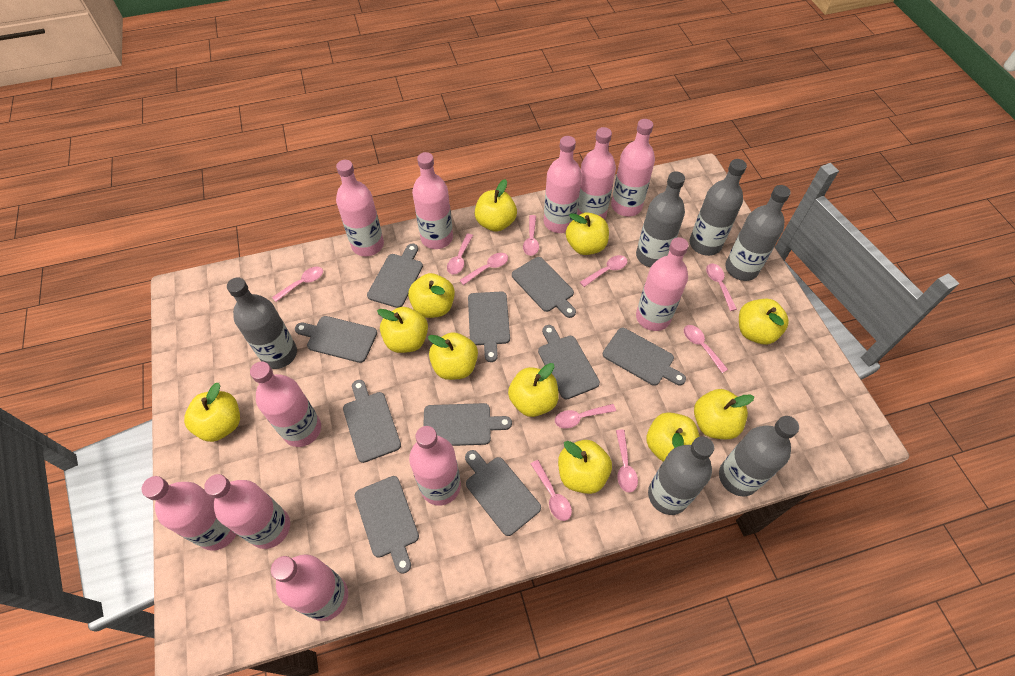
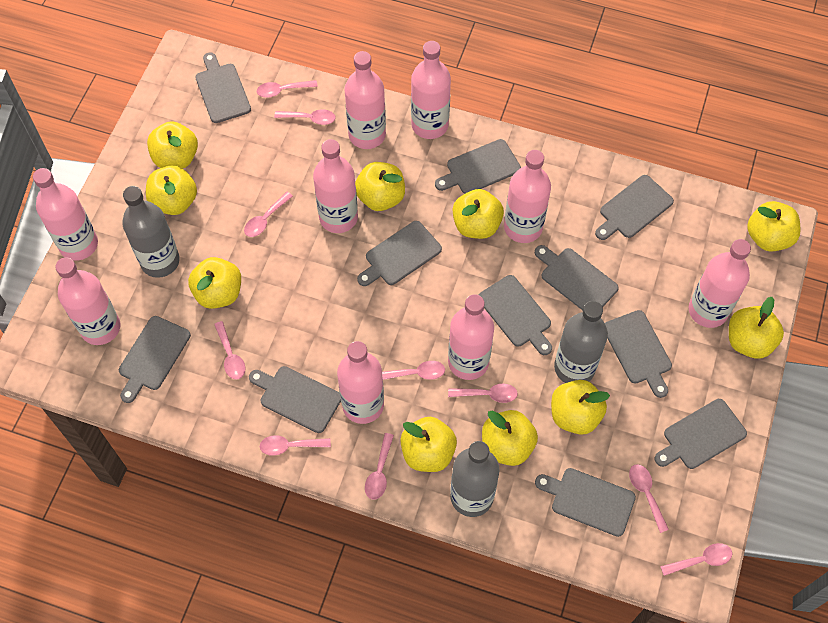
grey bottle: 6 -> 3
grey cutting board: 10 -> 11
pink bottle: 11 -> 9
yellow apple: 11 -> 10

